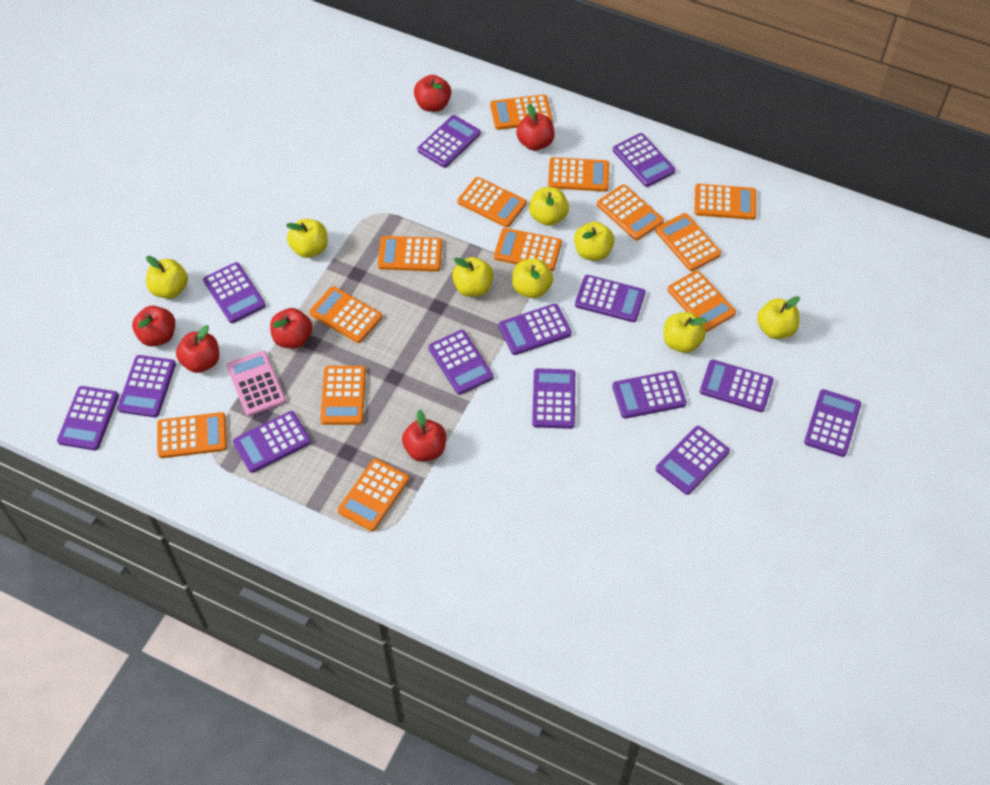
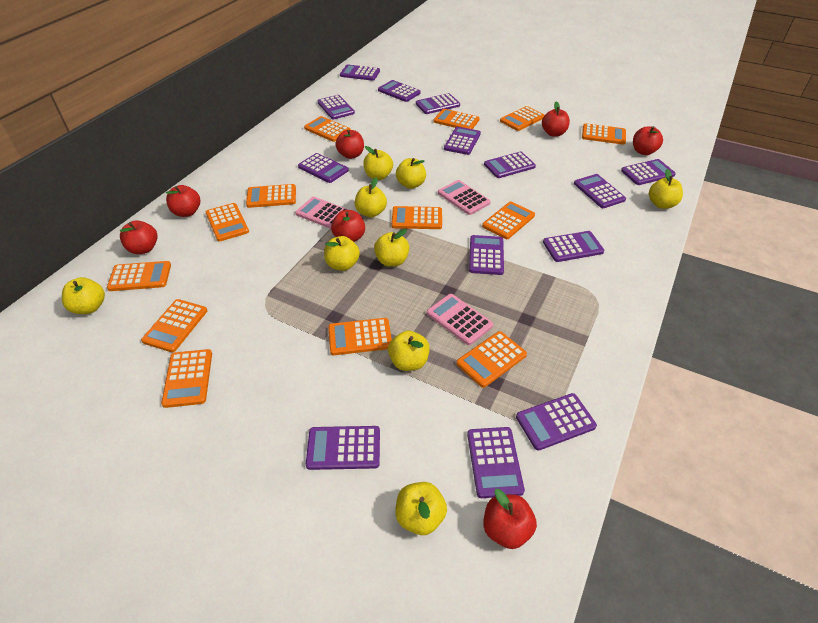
pink calculator: 1 -> 3
red apple: 6 -> 7
yellow apple: 8 -> 9

